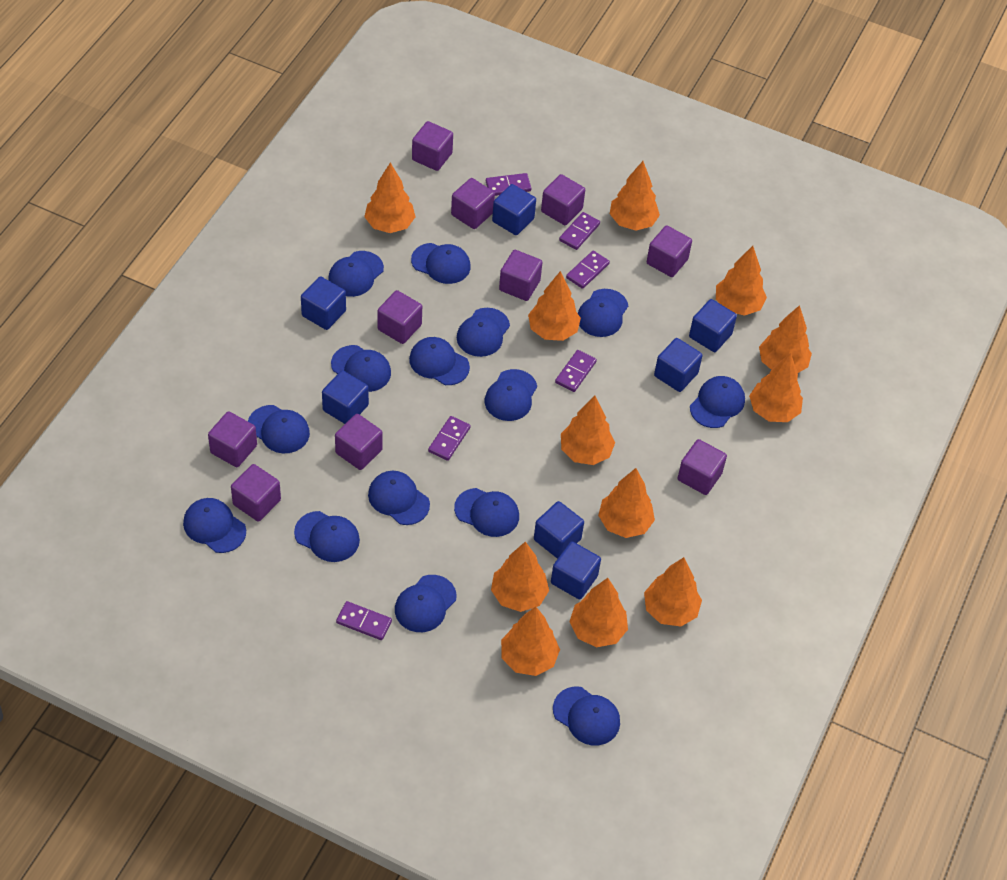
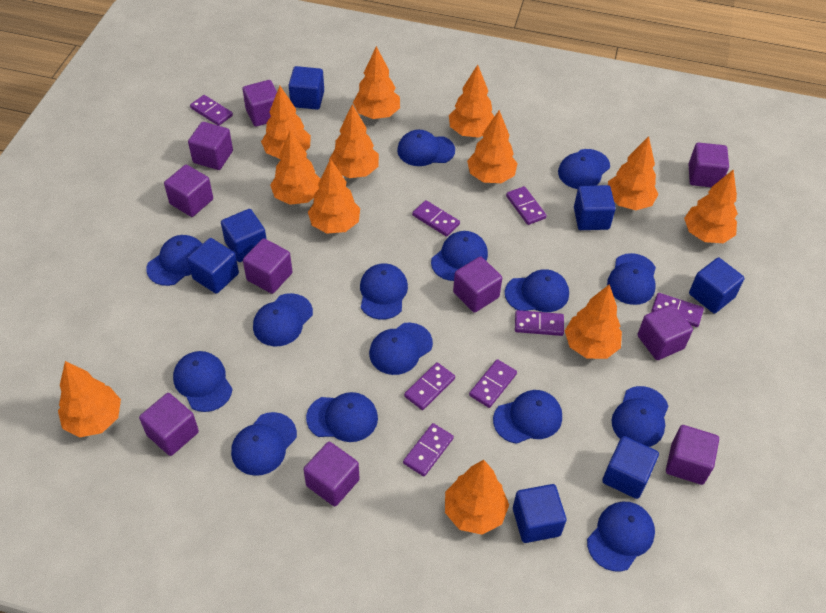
purple domino: 6 -> 8

